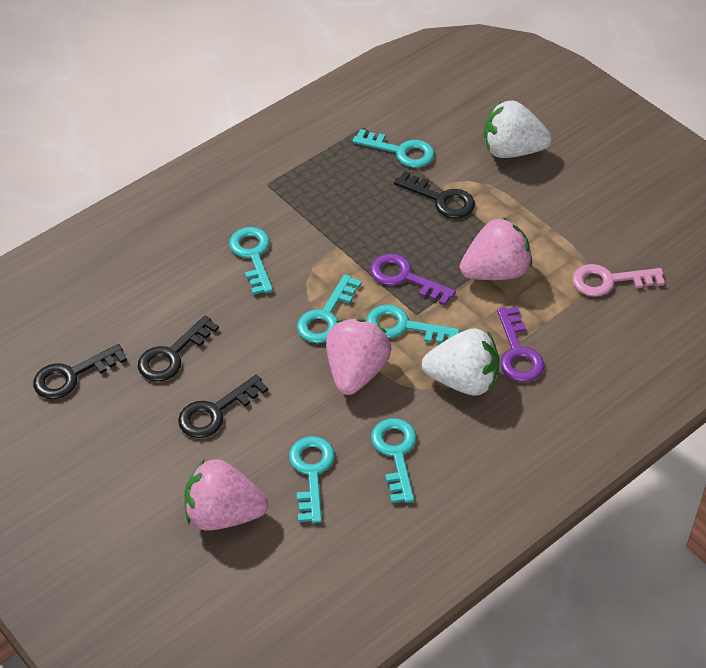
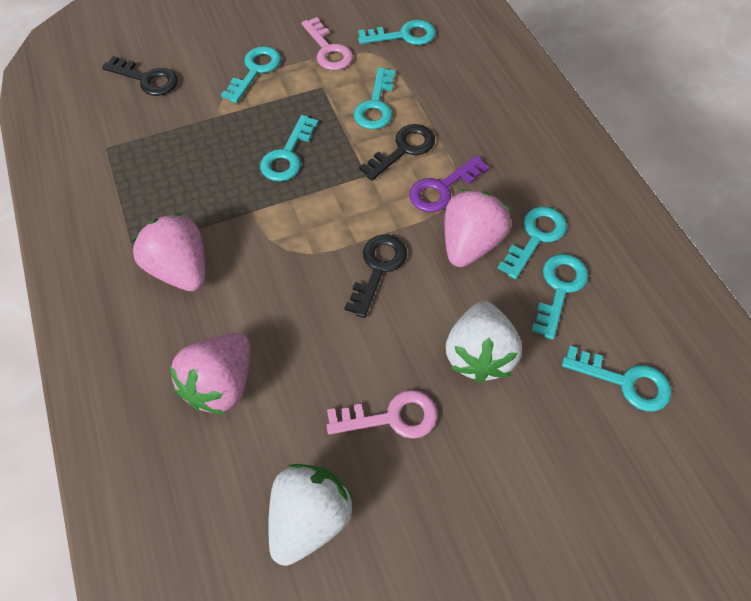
black key: 4 -> 3
pink key: 1 -> 2
purple key: 2 -> 1
turquoise key: 6 -> 7

